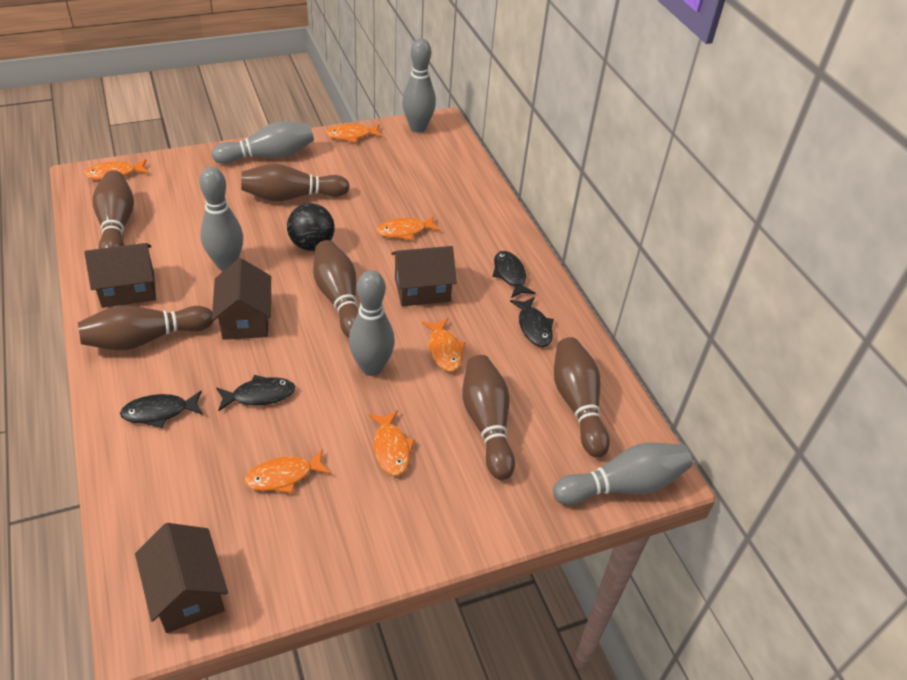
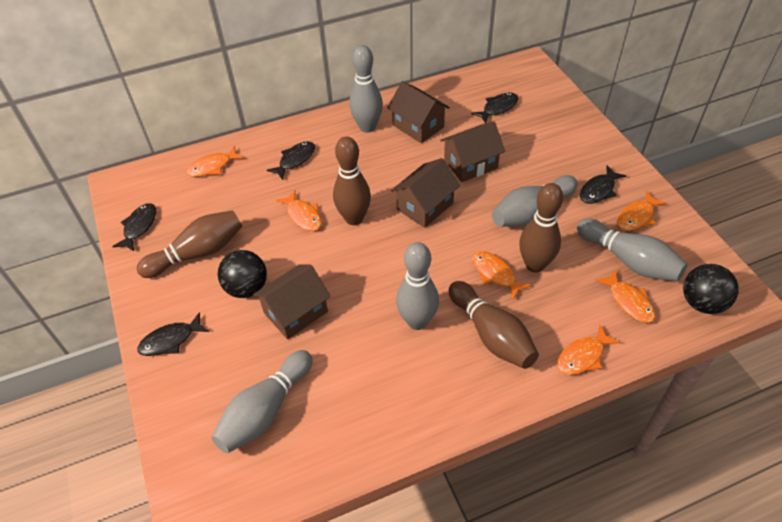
black ball: 1 -> 2
black fish: 4 -> 5
brown bowling pin: 6 -> 4

